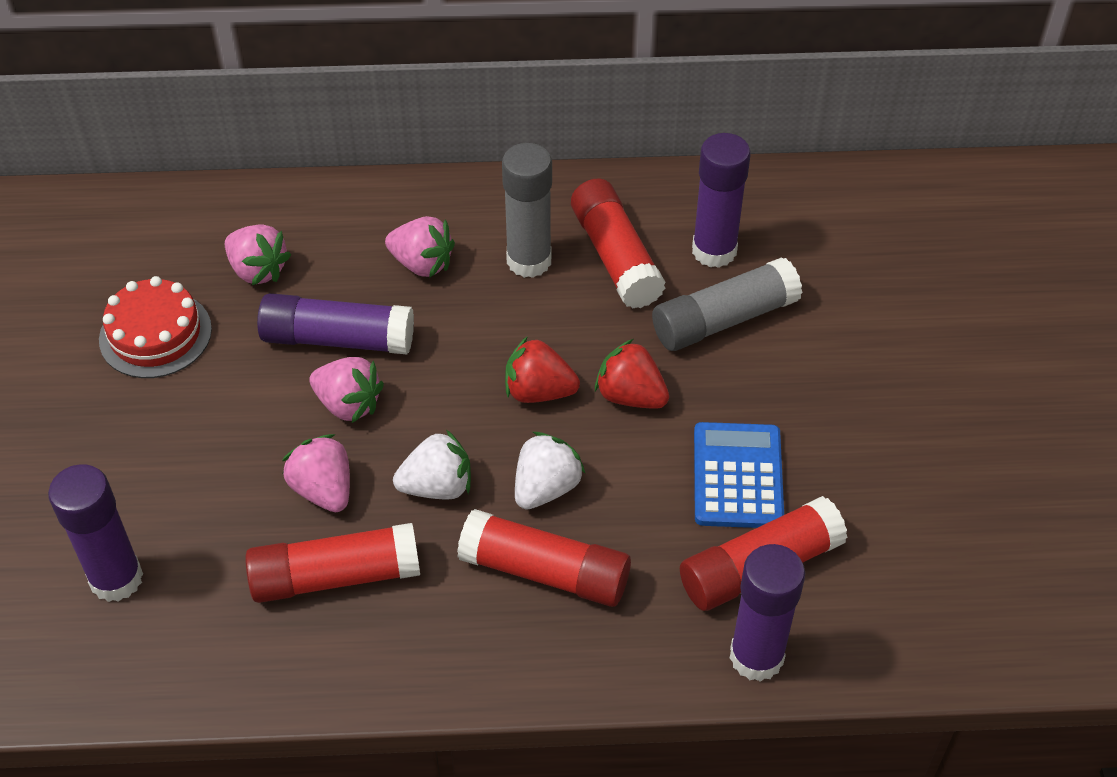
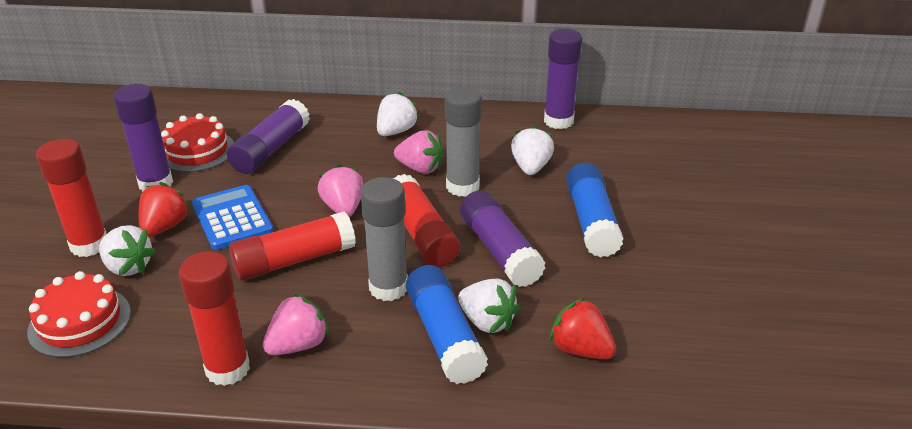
blue glue stick: 0 -> 2
pink strawberry: 4 -> 3
red cake: 1 -> 2
white strawberry: 2 -> 4

